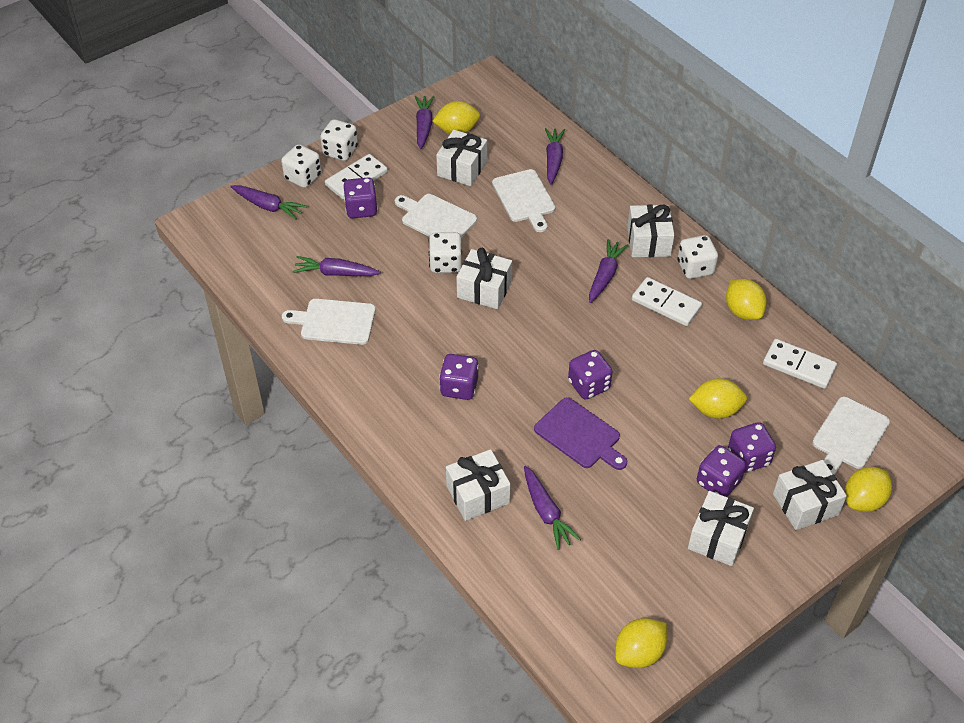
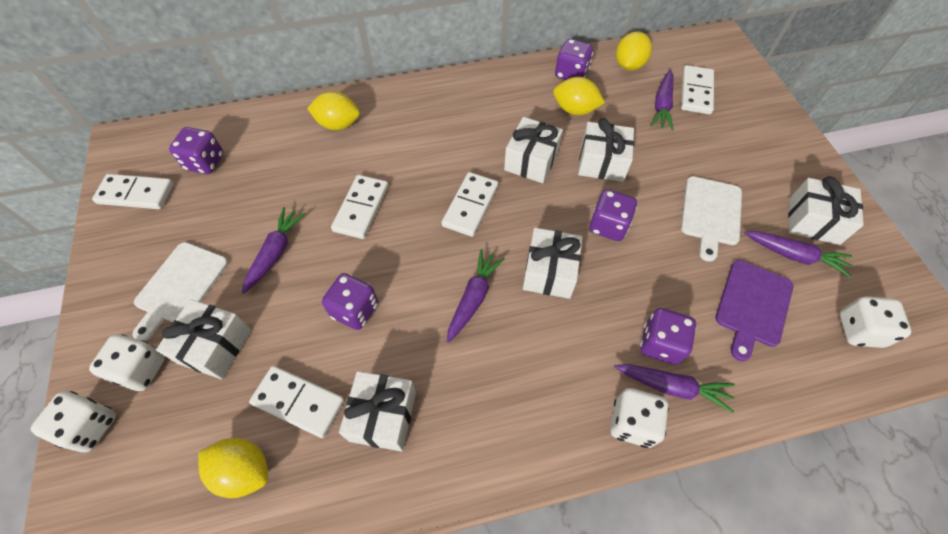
purple carrot: 6 -> 5
white cutting board: 4 -> 2
white domino: 3 -> 5
yellow lemon: 5 -> 4

